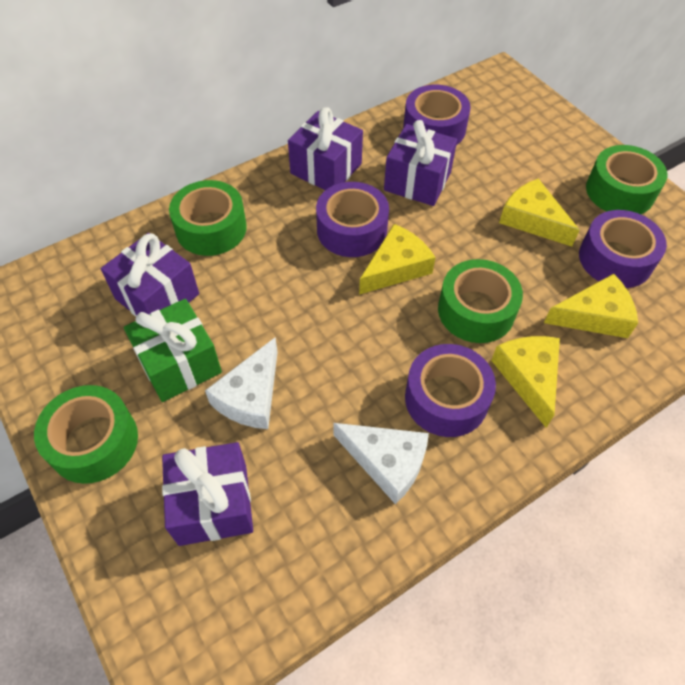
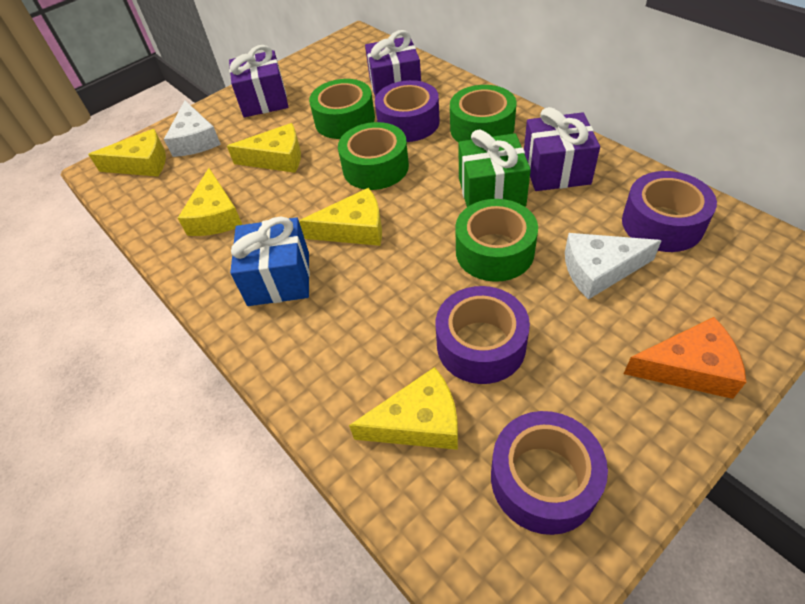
blue gift: 0 -> 1
orange cheese: 0 -> 1
purple gift: 4 -> 3
yellow cheese: 4 -> 5

